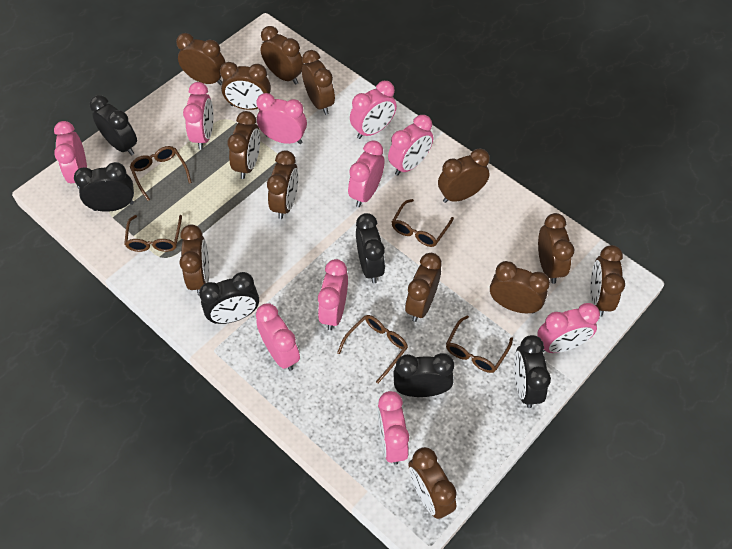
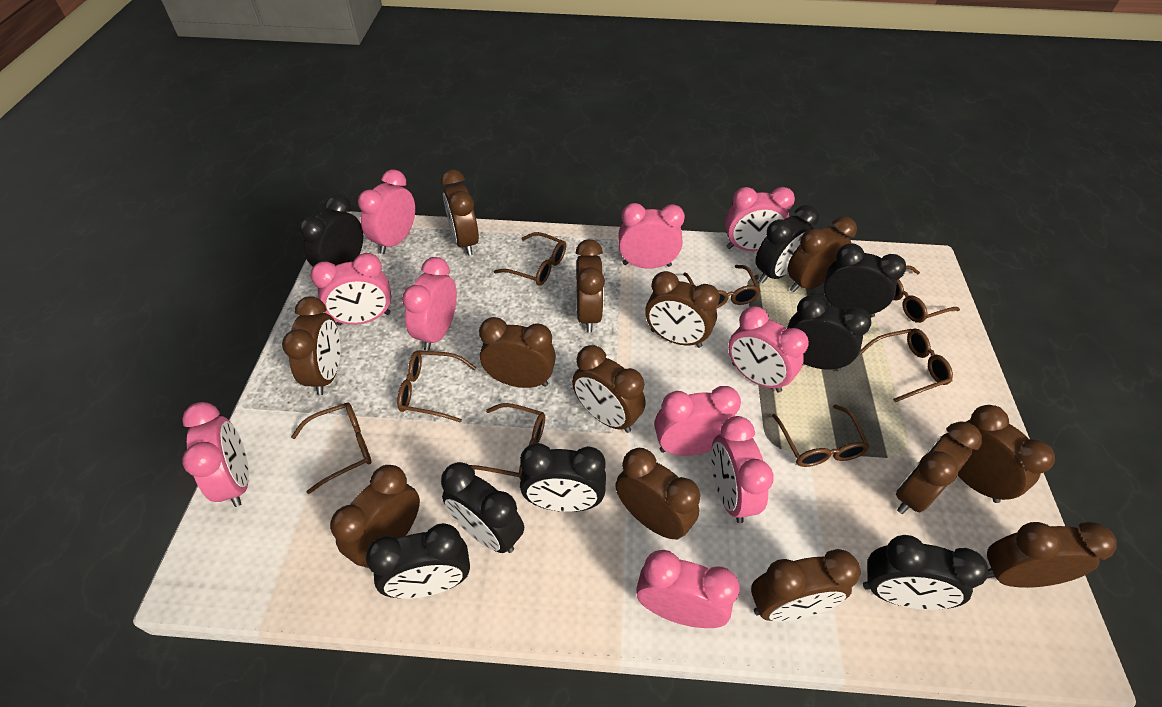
black clock: 6 -> 8
brown glasses: 5 -> 8

